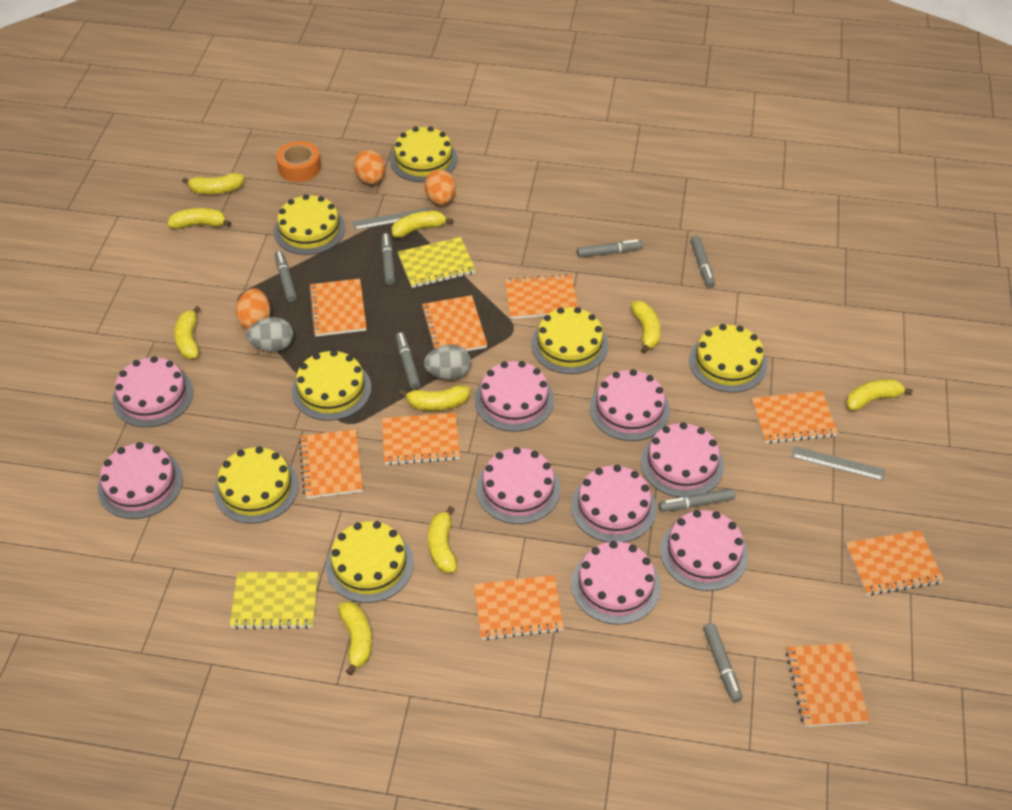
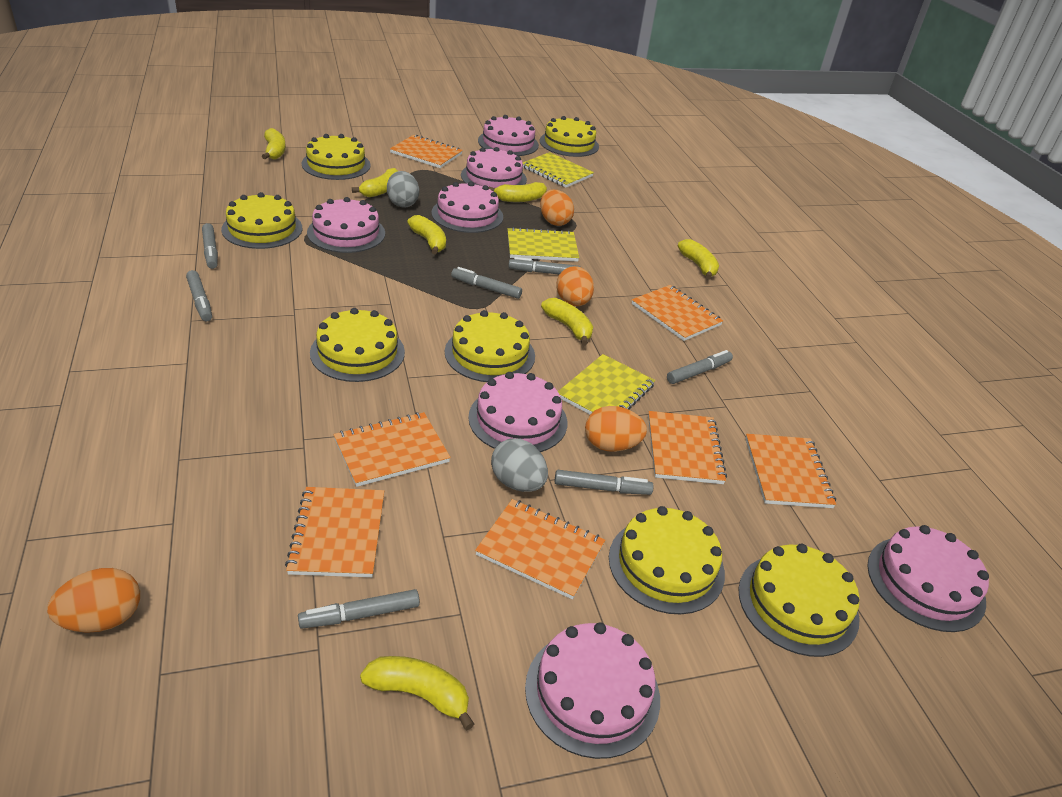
grey ruler: 2 -> 0
orange egg: 3 -> 4
orange notebook: 9 -> 7
orange tape: 1 -> 0
pink cake: 9 -> 7
yellow banana: 9 -> 7
yellow notebook: 2 -> 3

